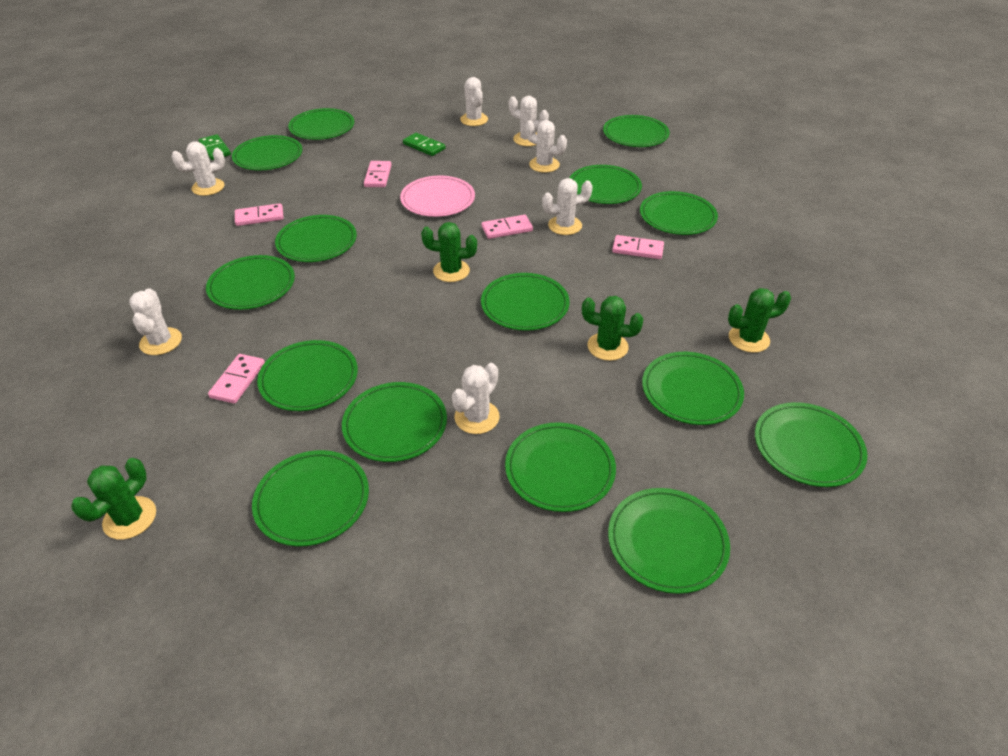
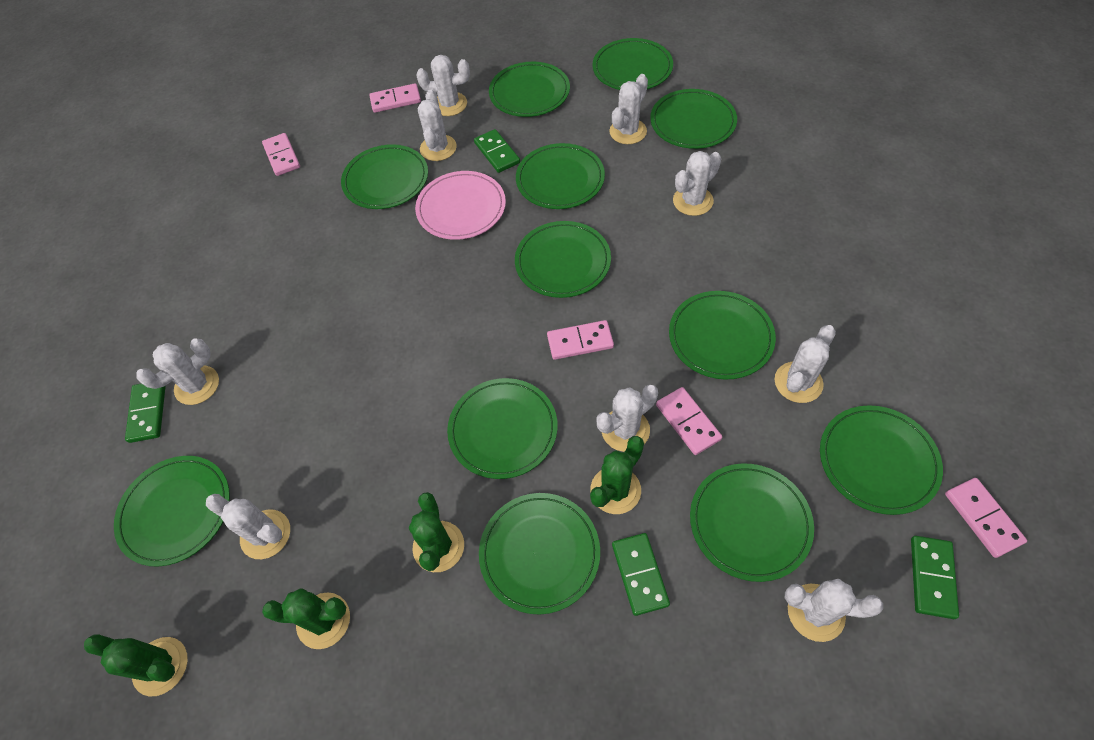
green domino: 2 -> 4
green plate: 15 -> 12
white cactus: 7 -> 9

